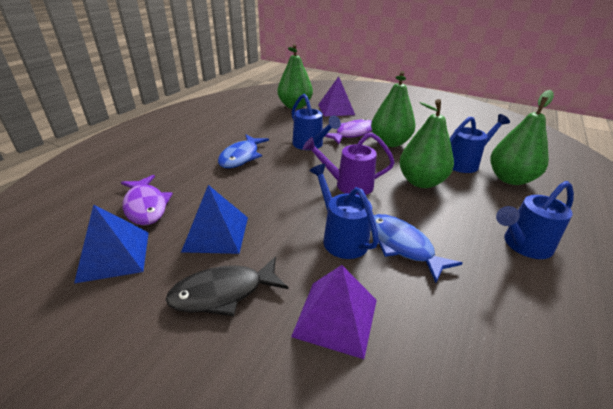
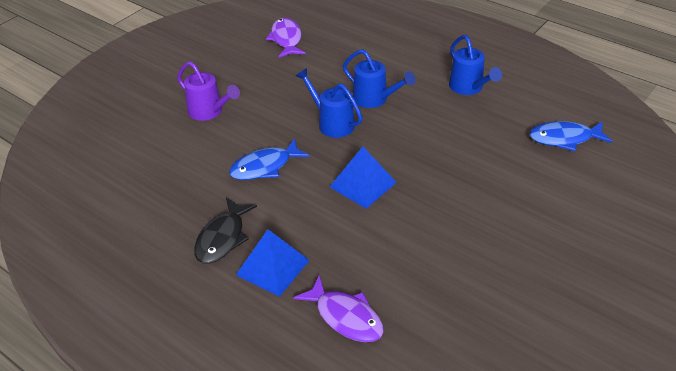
blue watering can: 4 -> 3
green pear: 4 -> 0
purple pyramid: 2 -> 0

